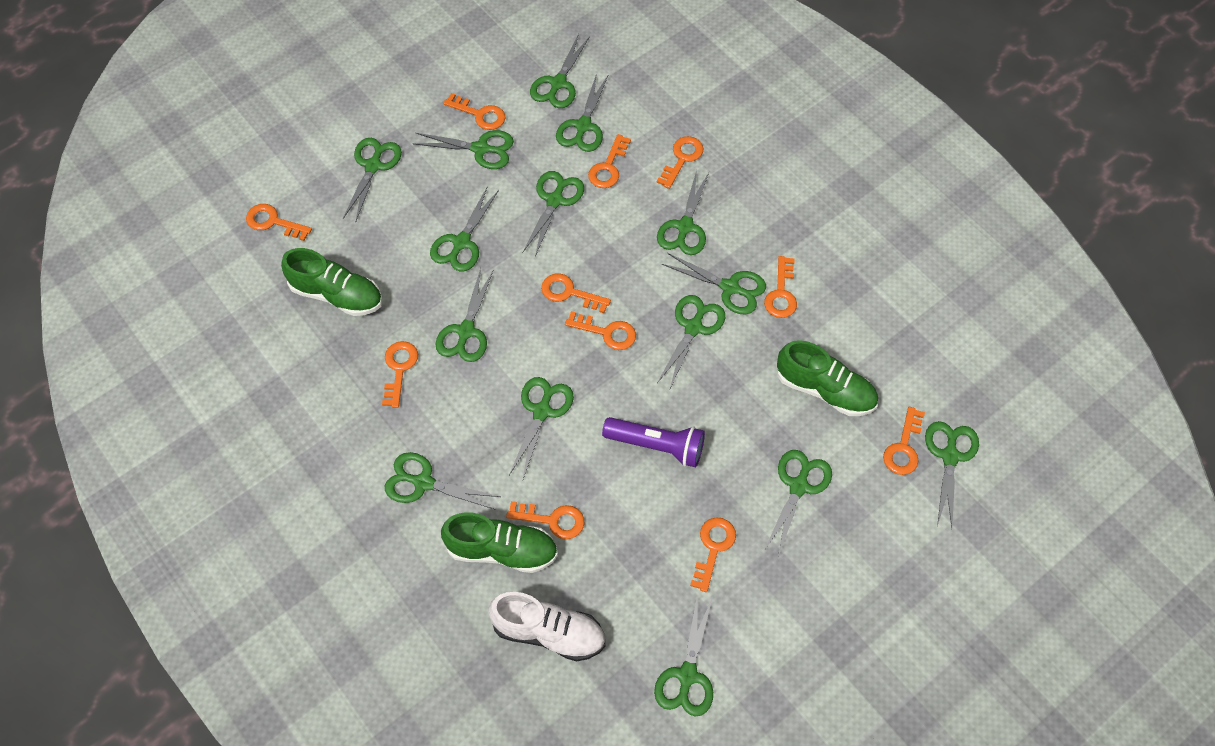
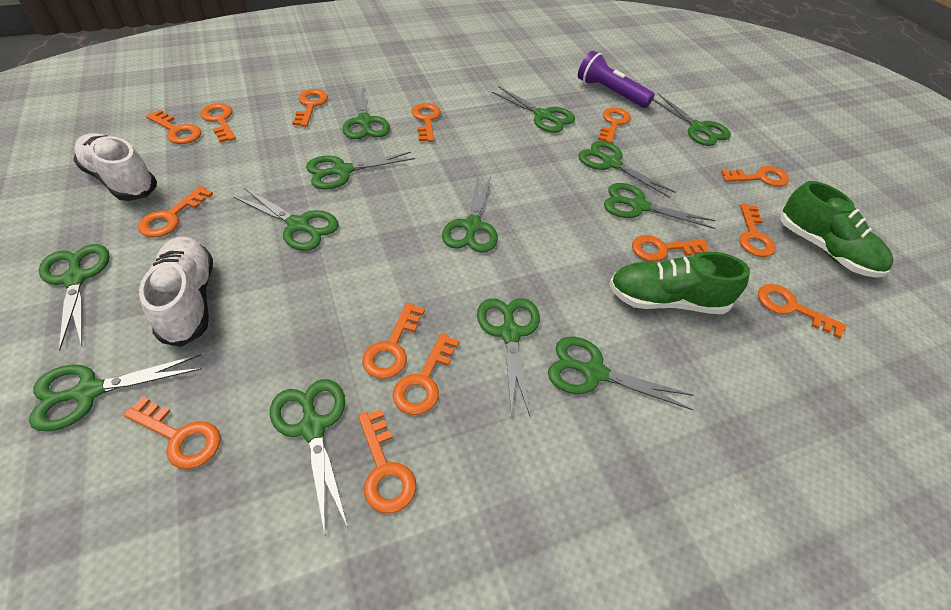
green scissors: 15 -> 13
green shoe: 3 -> 2
orange key: 11 -> 14
white shoe: 1 -> 2

